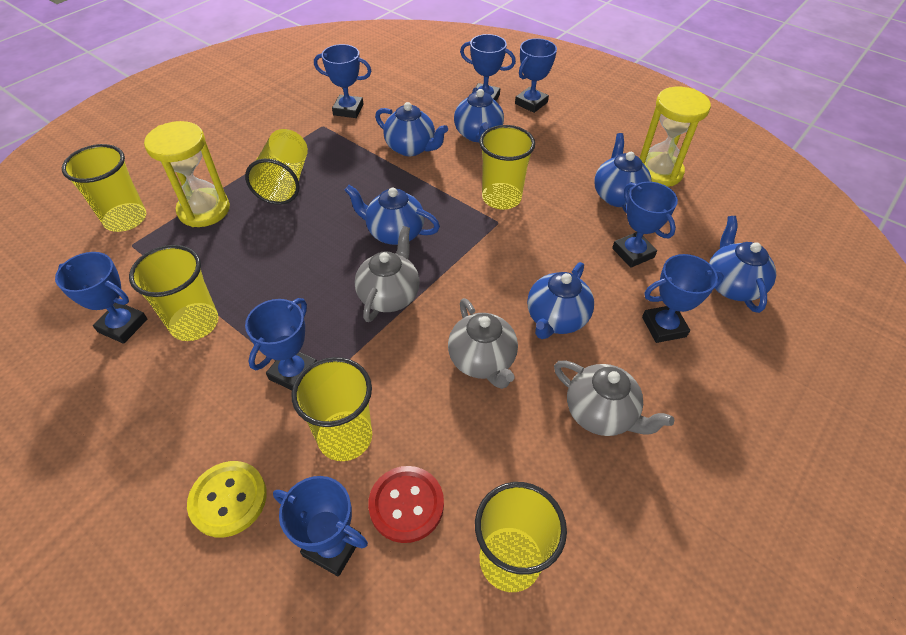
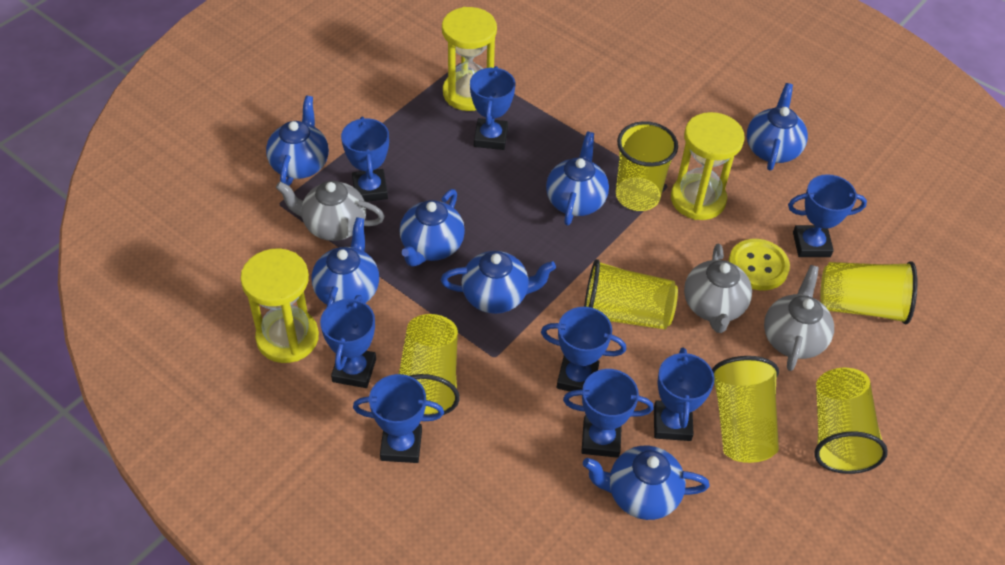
blue teapot: 6 -> 7
red button: 1 -> 0
yellow hourglass: 2 -> 3

